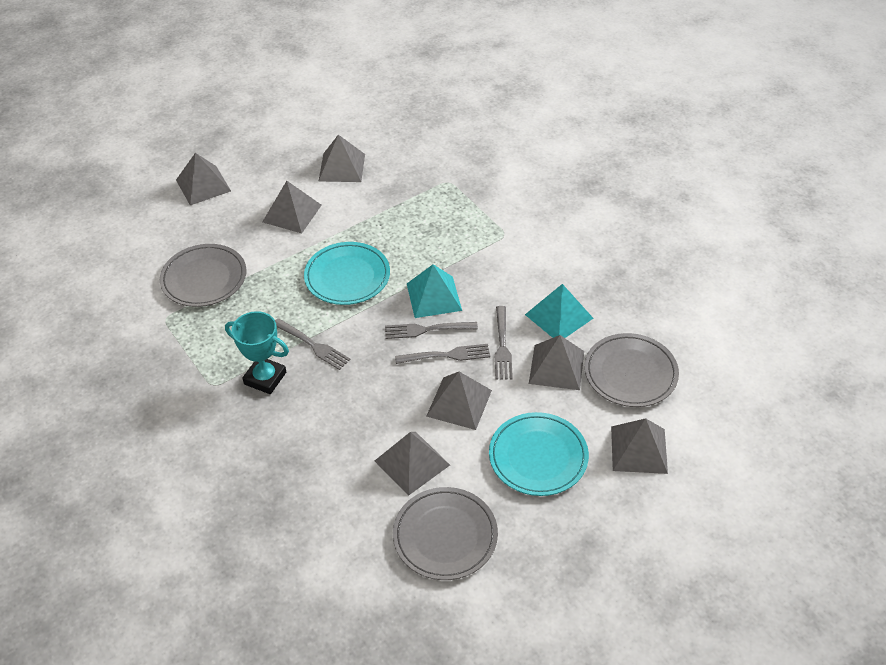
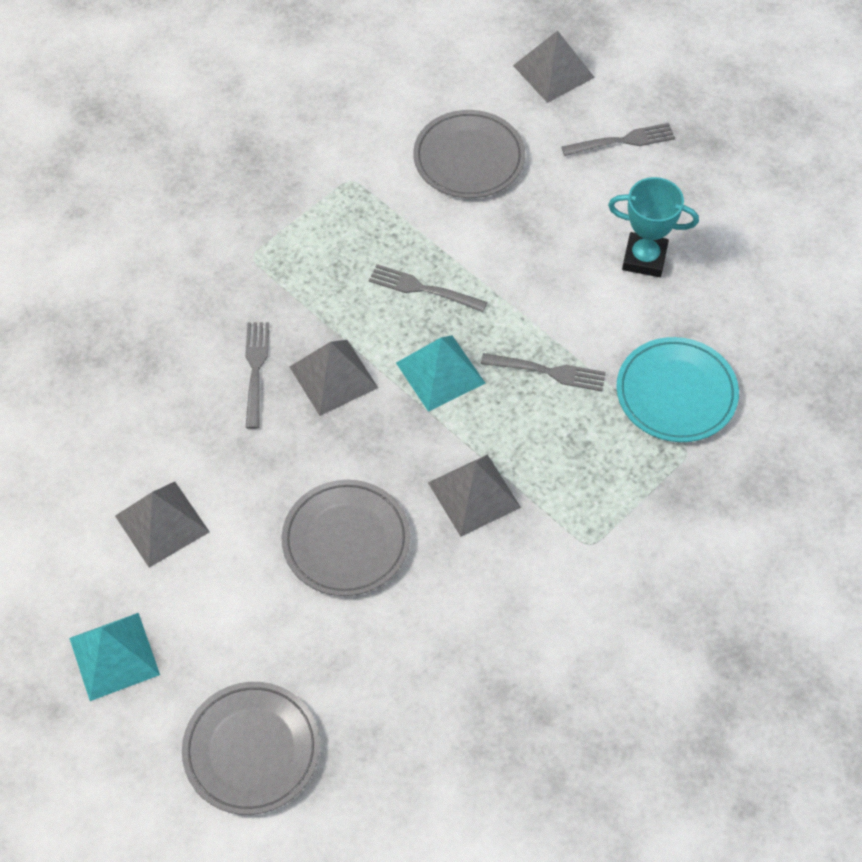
grey pyramid: 7 -> 4
turquoise plate: 2 -> 1

